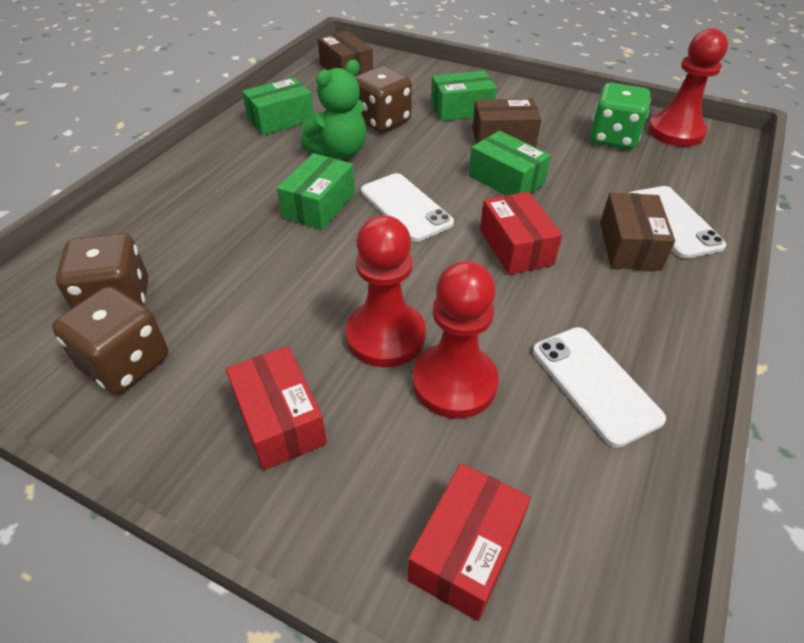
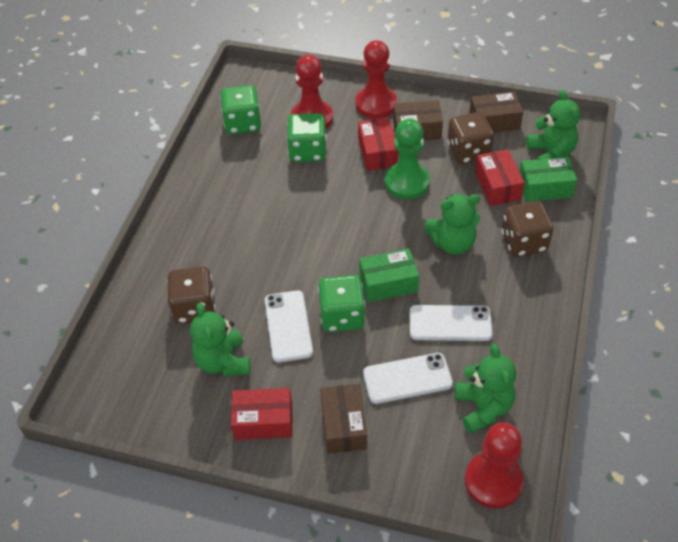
green box: 4 -> 2
green dice: 1 -> 3
green pawn: 0 -> 1
green teddy bear: 1 -> 4

